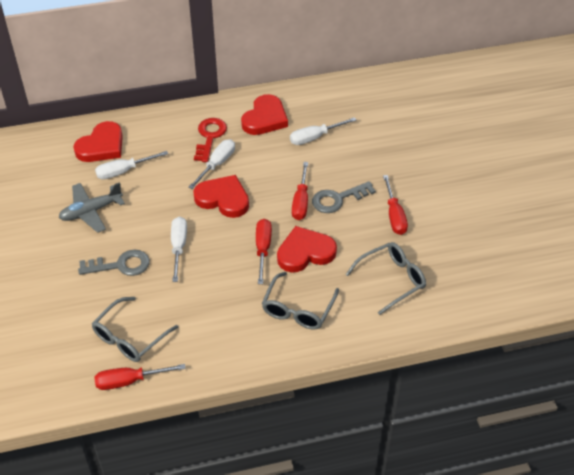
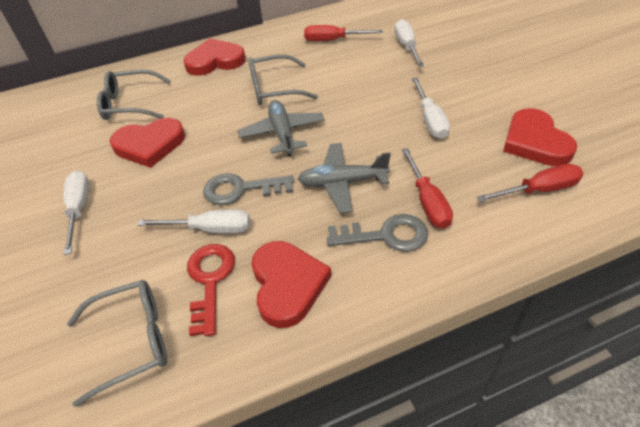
grey plane: 1 -> 2
red screwdriver: 4 -> 3

